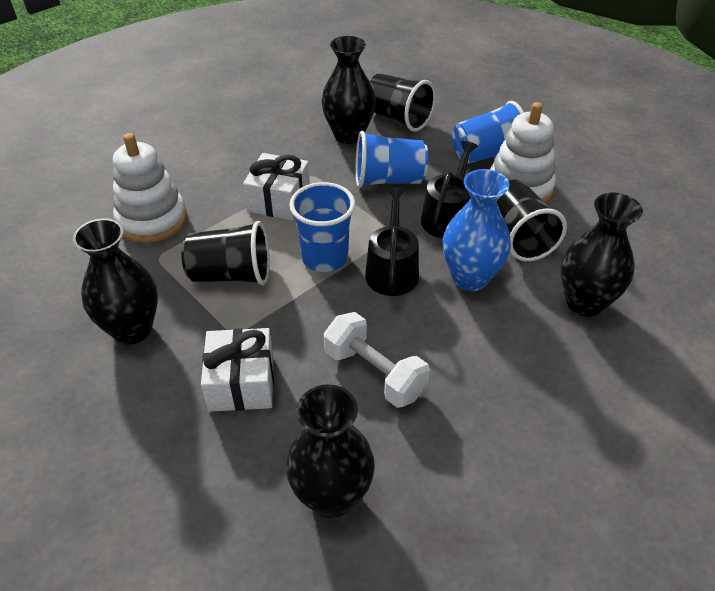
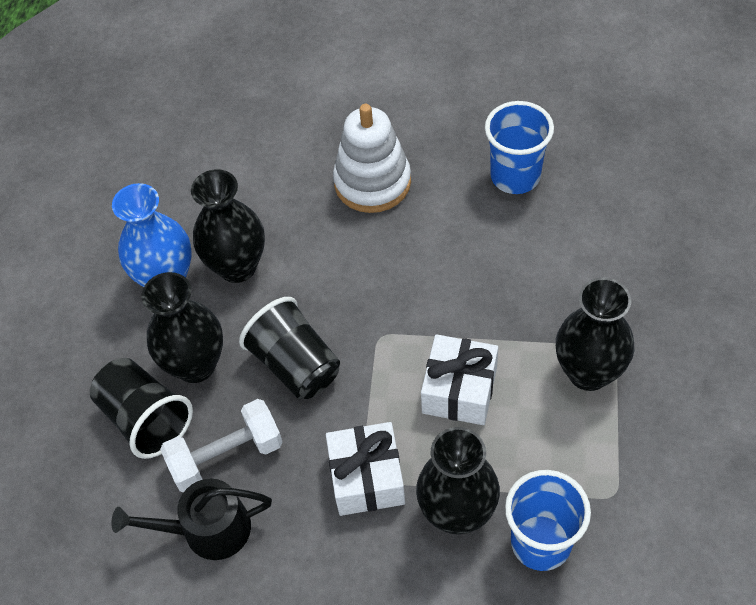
black cup: 3 -> 2
black watering can: 2 -> 1
blue cup: 3 -> 2
white stacking toy: 2 -> 1

